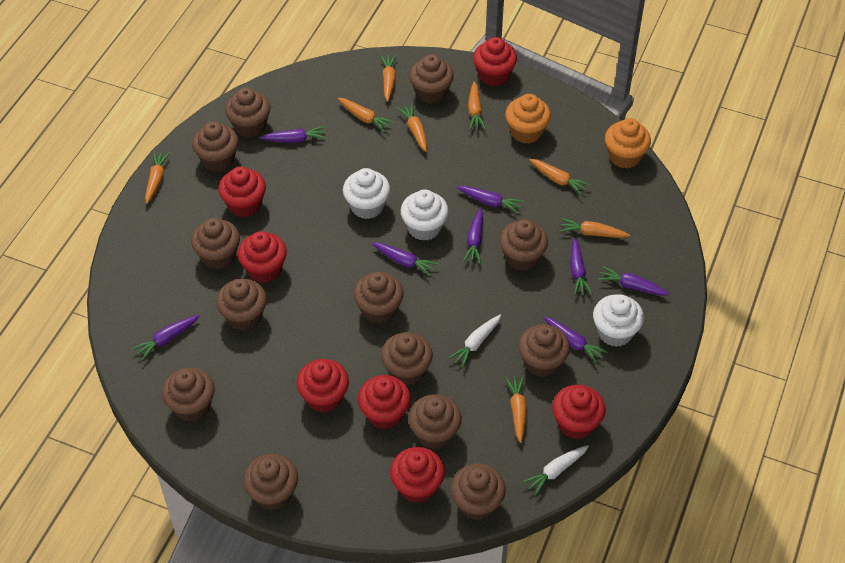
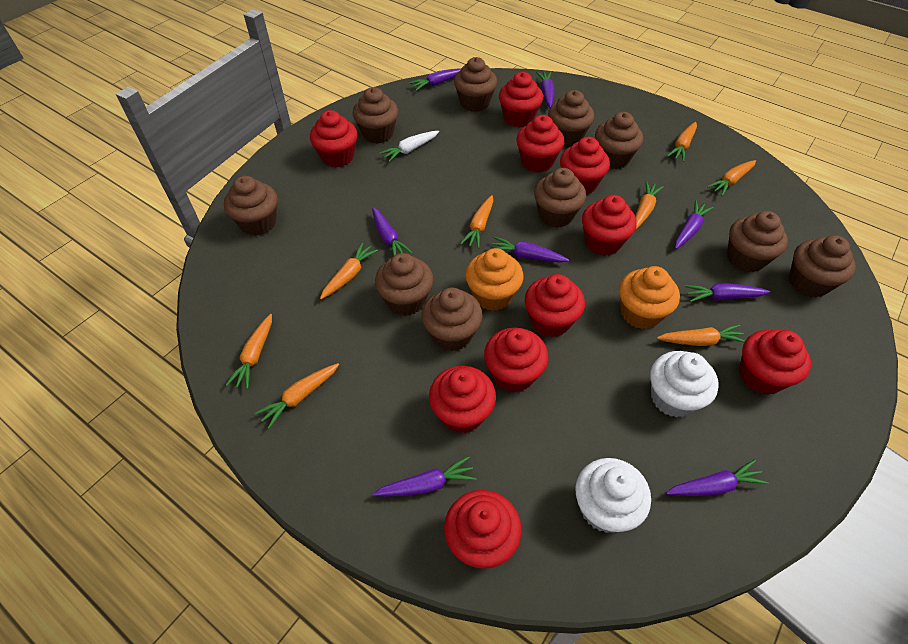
brown cupcake: 13 -> 10
red cupcake: 7 -> 10
white carrot: 2 -> 1
white cupcake: 3 -> 2

